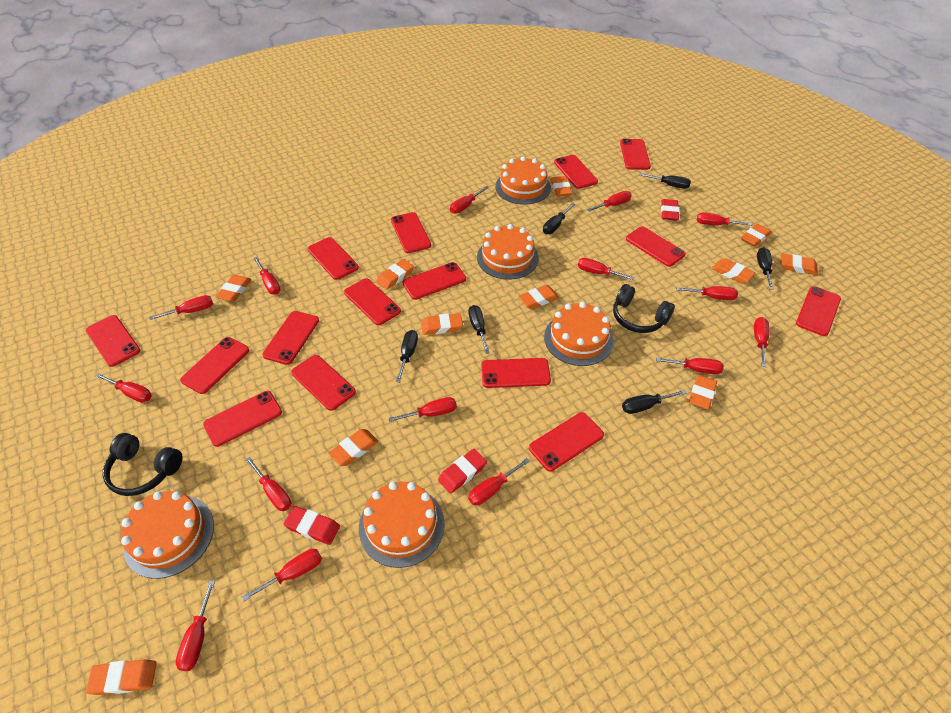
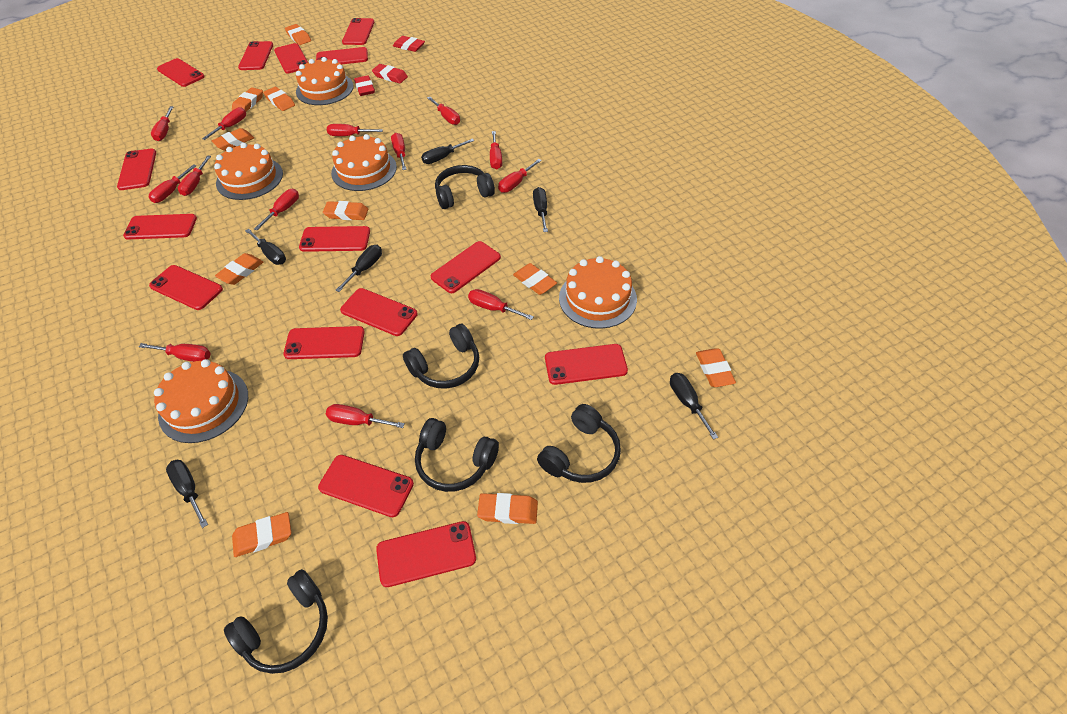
black headphones: 2 -> 5
orange eraser: 11 -> 10
red screwdriver: 15 -> 13

